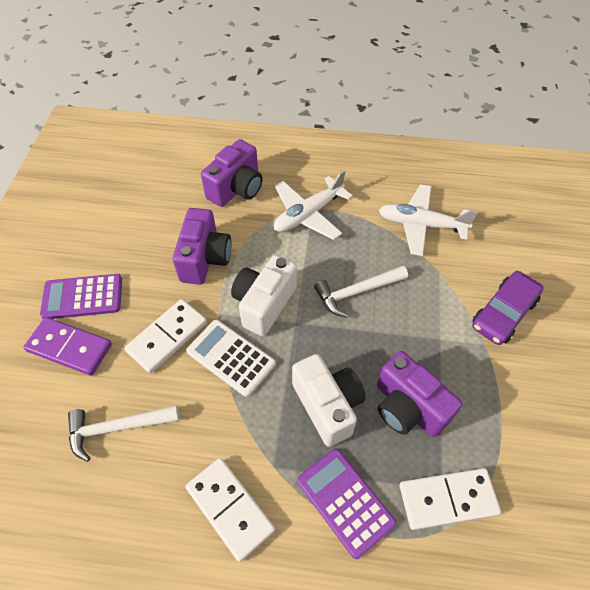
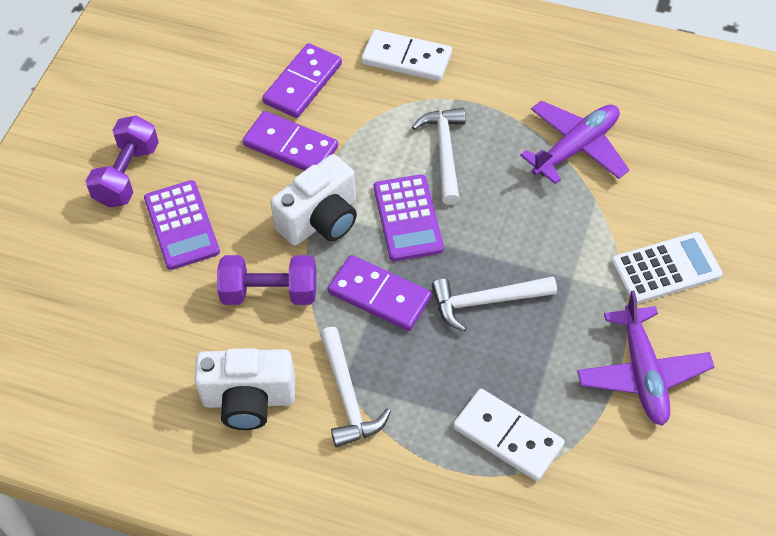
purple camera: 3 -> 0
purple car: 1 -> 0
purple domino: 1 -> 3
purple dumbbell: 0 -> 2
purple plane: 0 -> 2
white domino: 3 -> 2
white hammer: 2 -> 3
white plane: 2 -> 0

